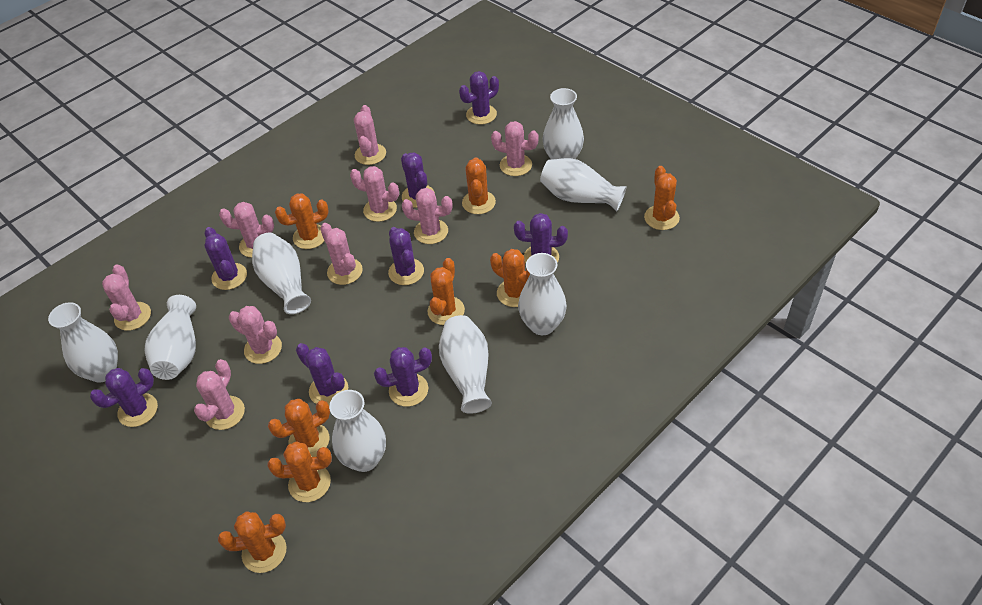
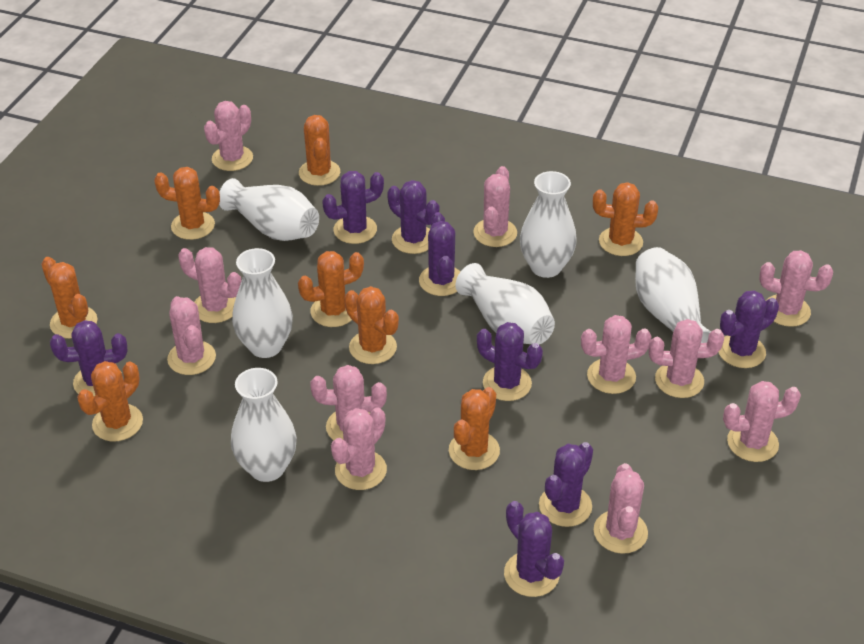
pink cactus: 9 -> 11
white vase: 8 -> 6

